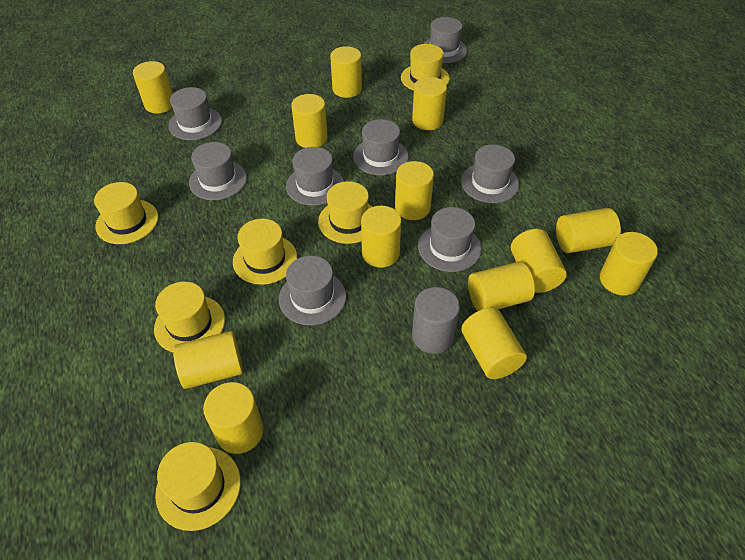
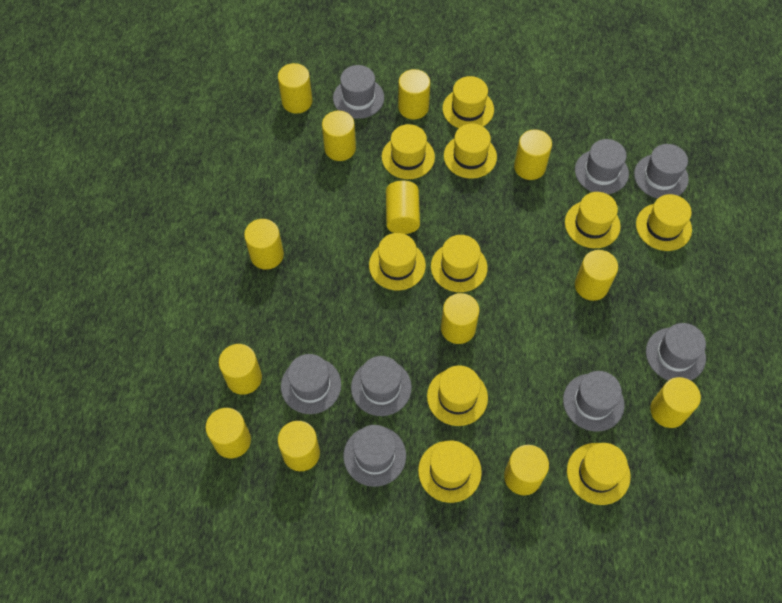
grey cylinder: 1 -> 0
yellow hat: 6 -> 10

